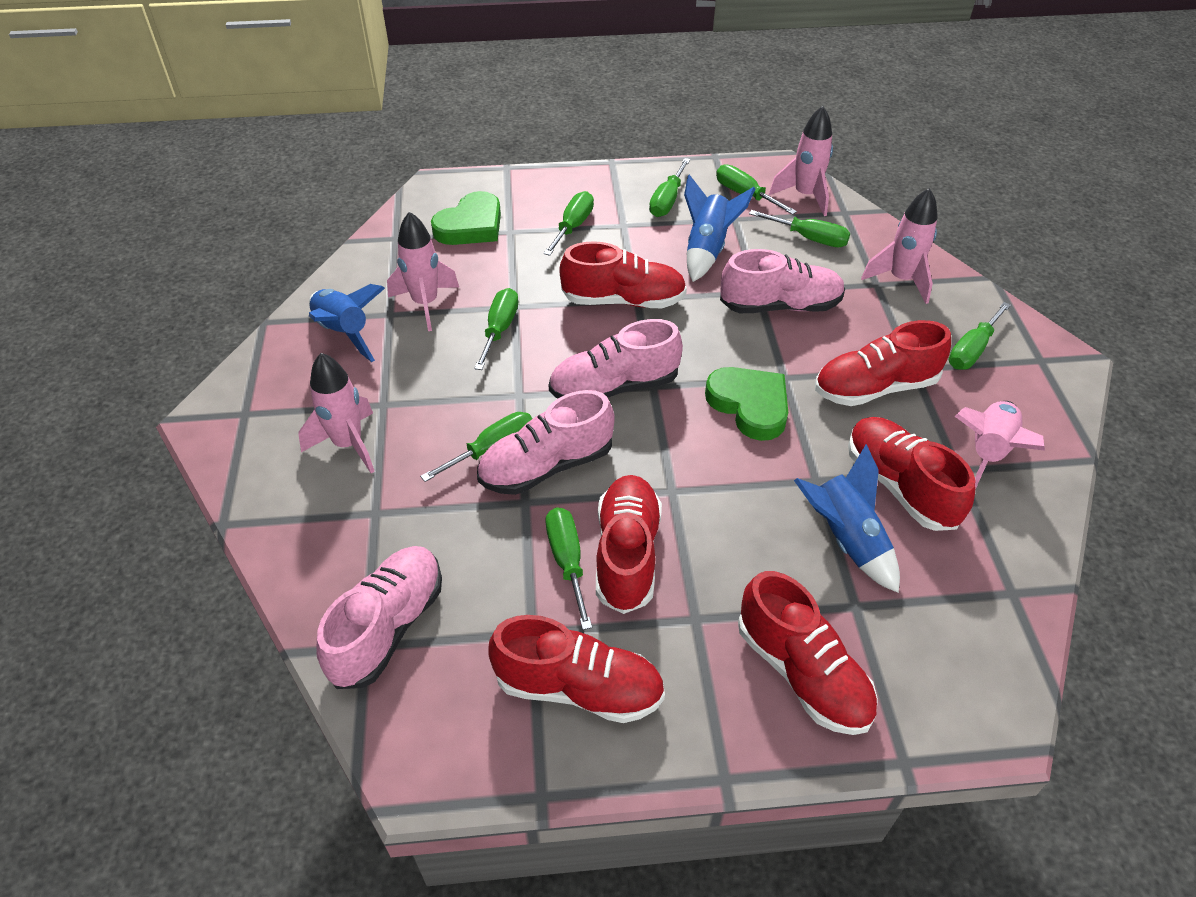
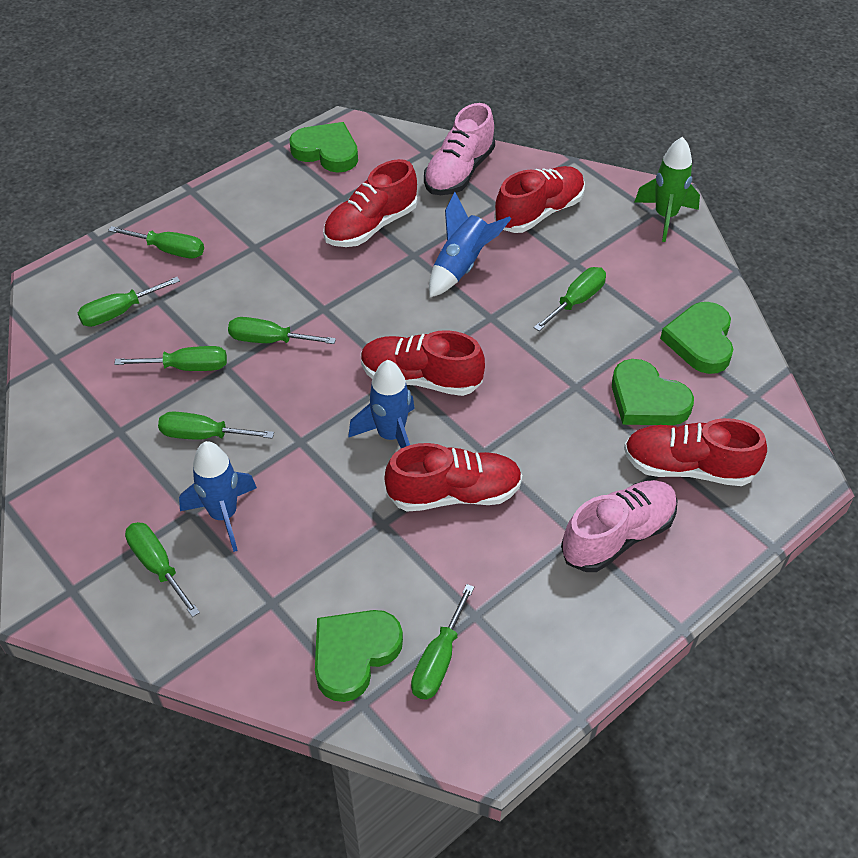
green heart: 2 -> 4
green rocket: 0 -> 1
pink rocket: 5 -> 0
pink shoe: 4 -> 2
red shoe: 6 -> 5

